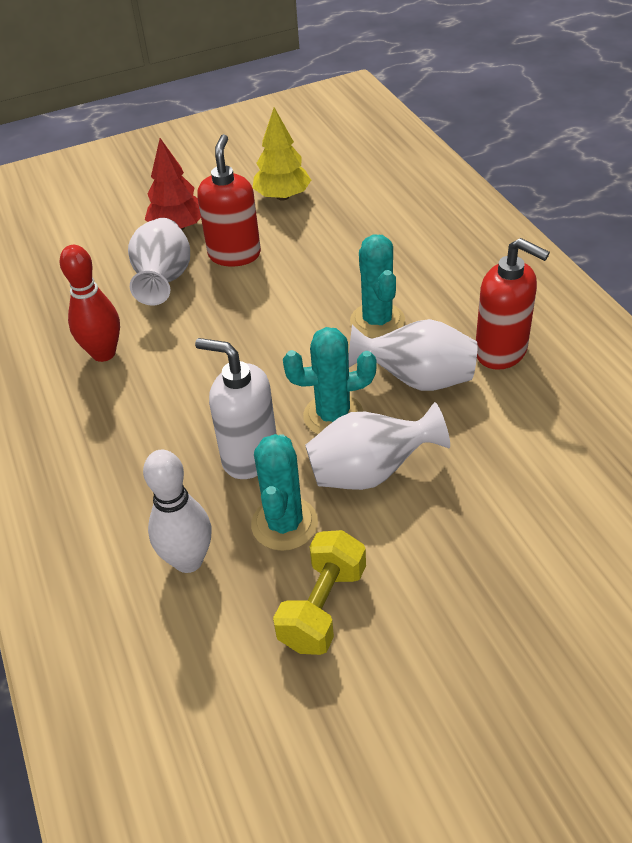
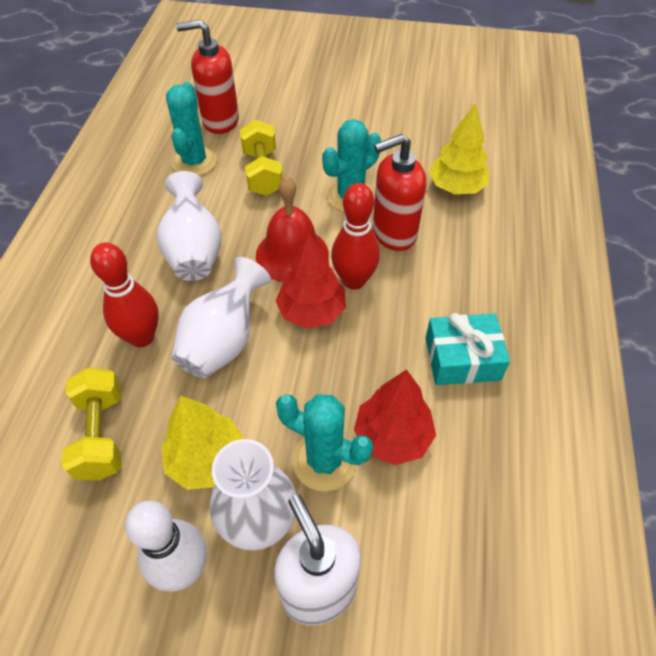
red bell: 0 -> 1
red bowling pin: 1 -> 2
red tree: 1 -> 2
turquoise gift: 0 -> 1
yellow dumbbell: 1 -> 2
yellow tree: 1 -> 2

